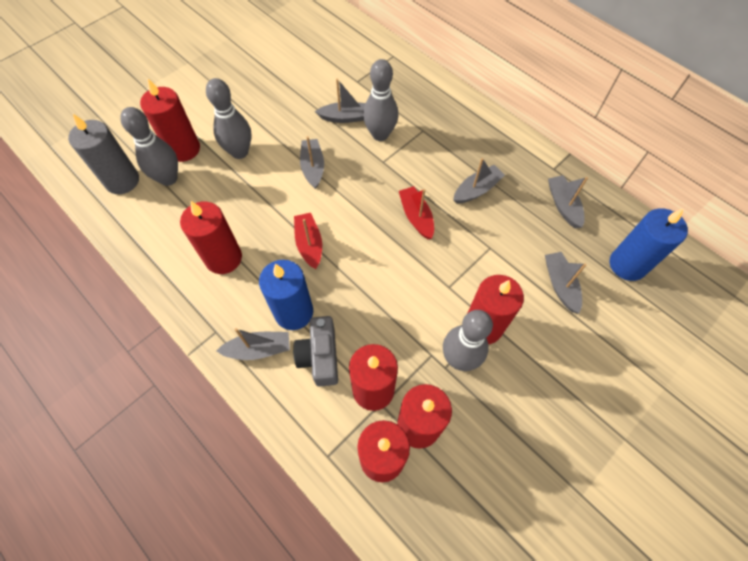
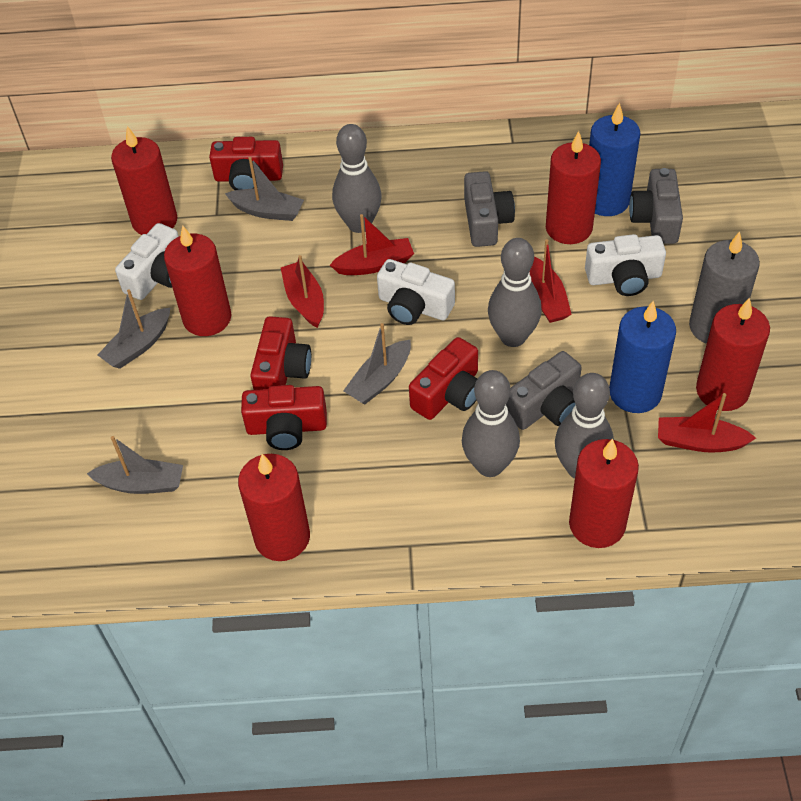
grey boat: 6 -> 4
grey camera: 1 -> 3
red boat: 2 -> 4
red camera: 0 -> 4
white camera: 0 -> 3

